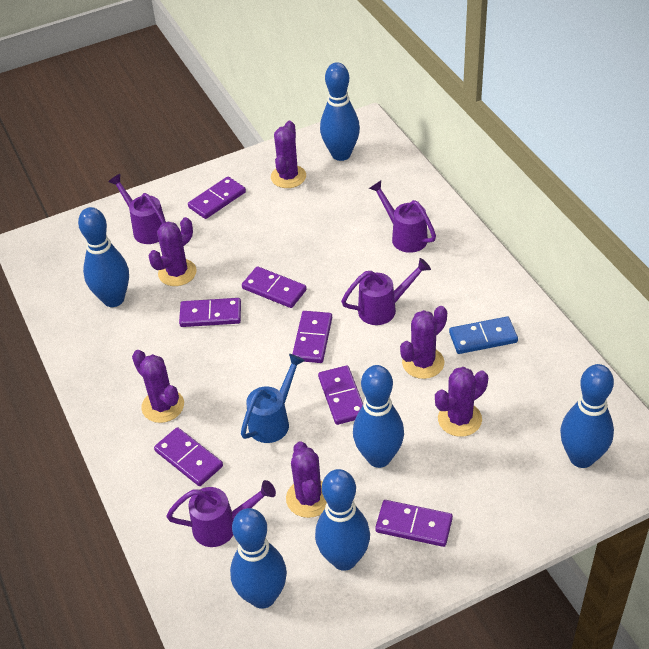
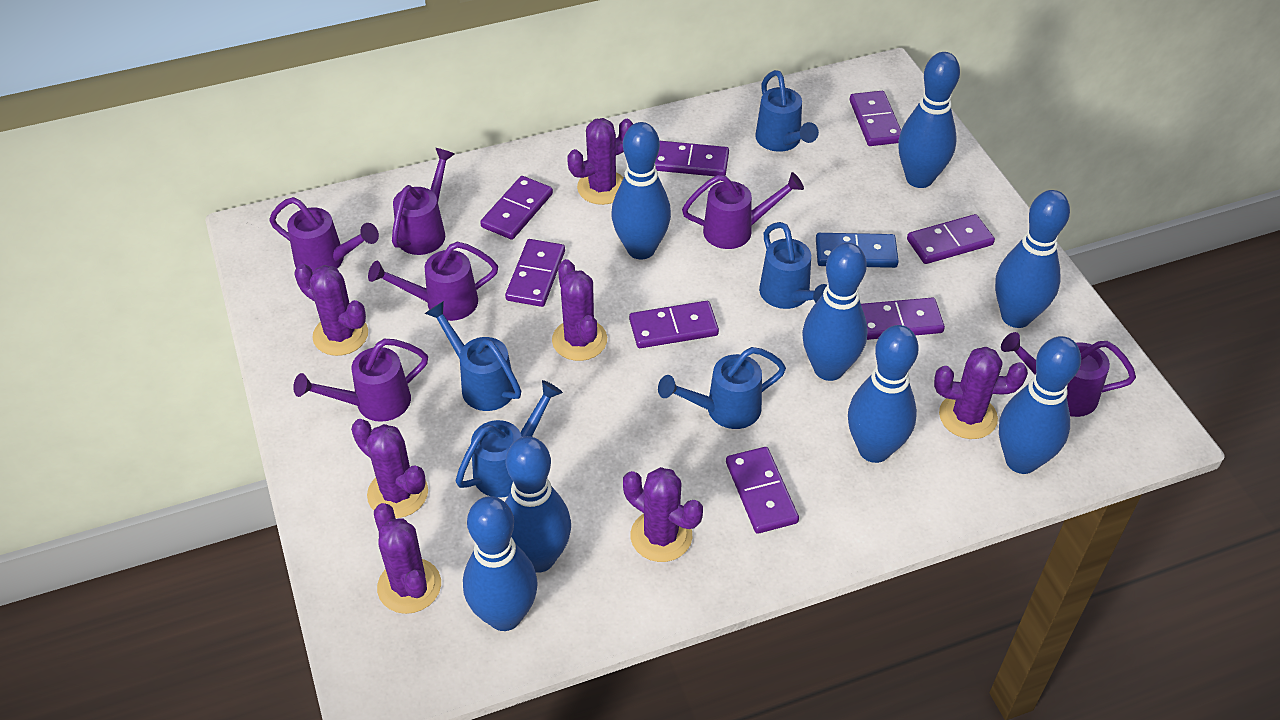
blue bowling pin: 6 -> 8
blue watering can: 1 -> 5
purple cactus: 6 -> 7
purple domino: 7 -> 8
purple watering can: 4 -> 6

